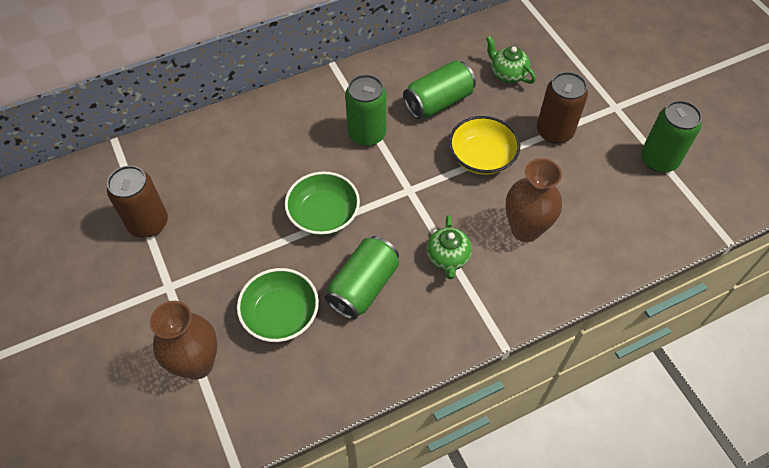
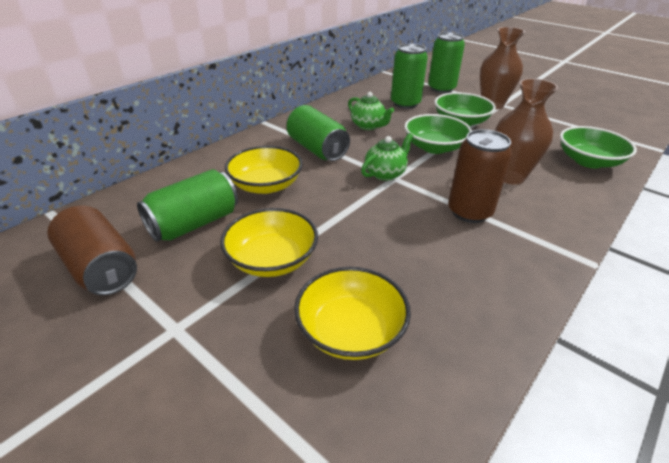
green bowl: 2 -> 3
yellow bowl: 1 -> 3

